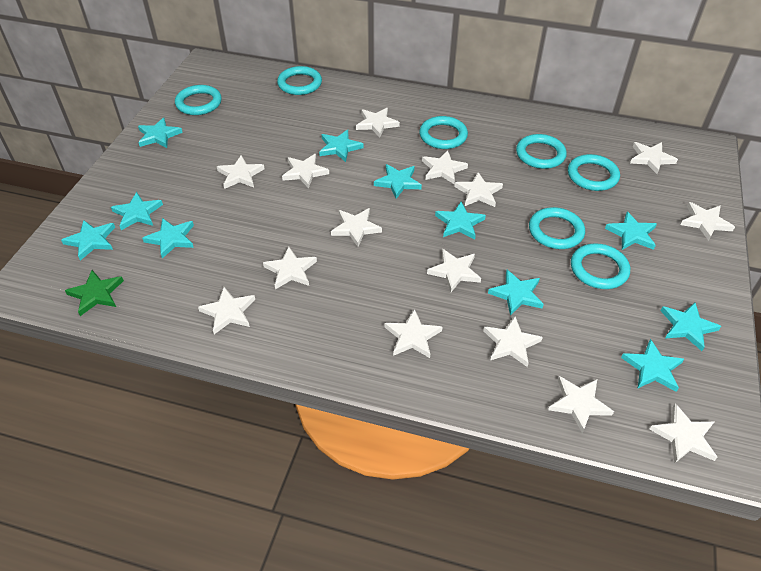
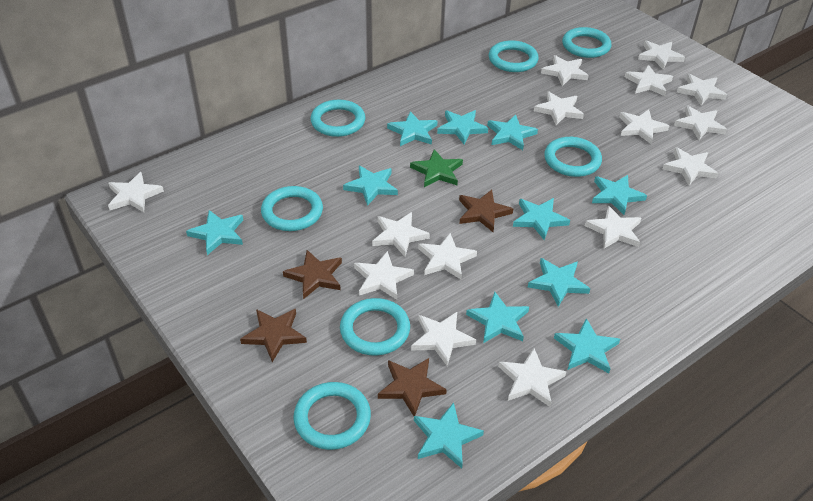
brown star: 0 -> 4

